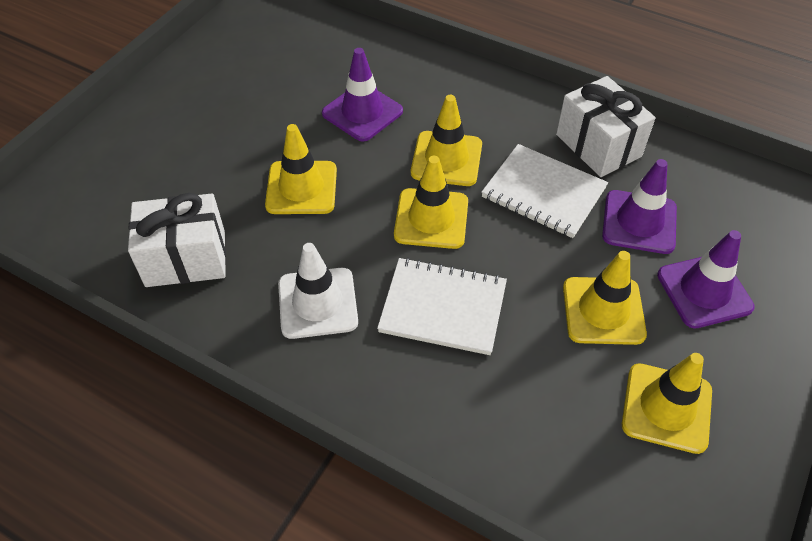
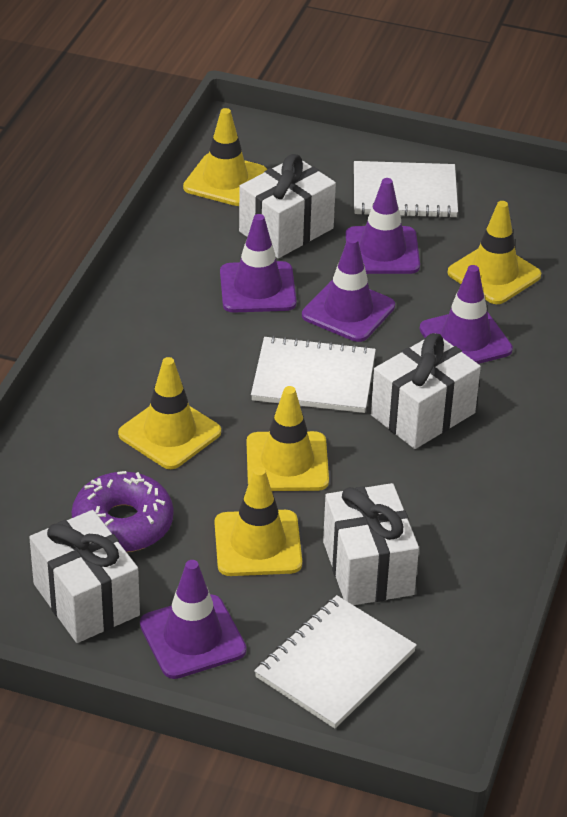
purple donut: 0 -> 1
purple traffic cone: 3 -> 5
white gift: 2 -> 4
white notebook: 2 -> 3
white traffic cone: 1 -> 0

